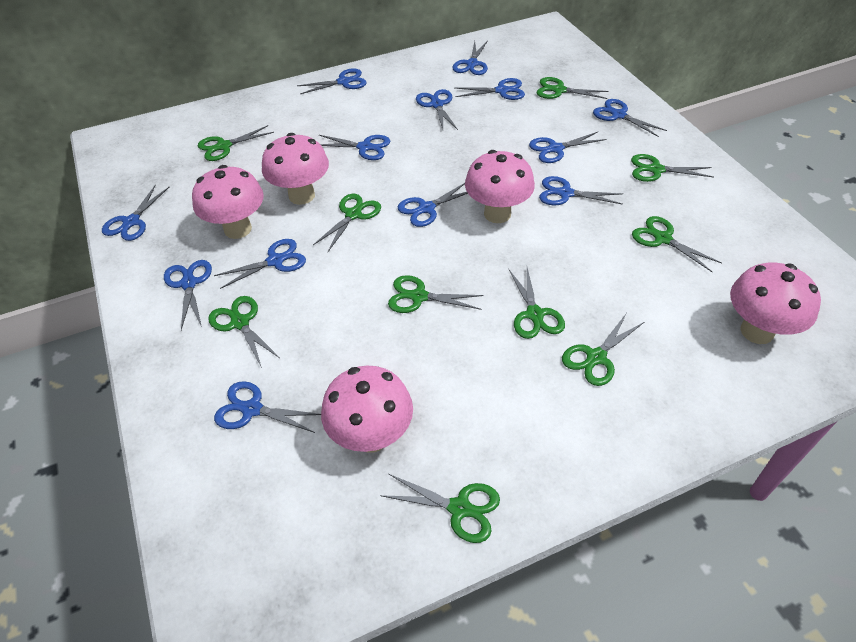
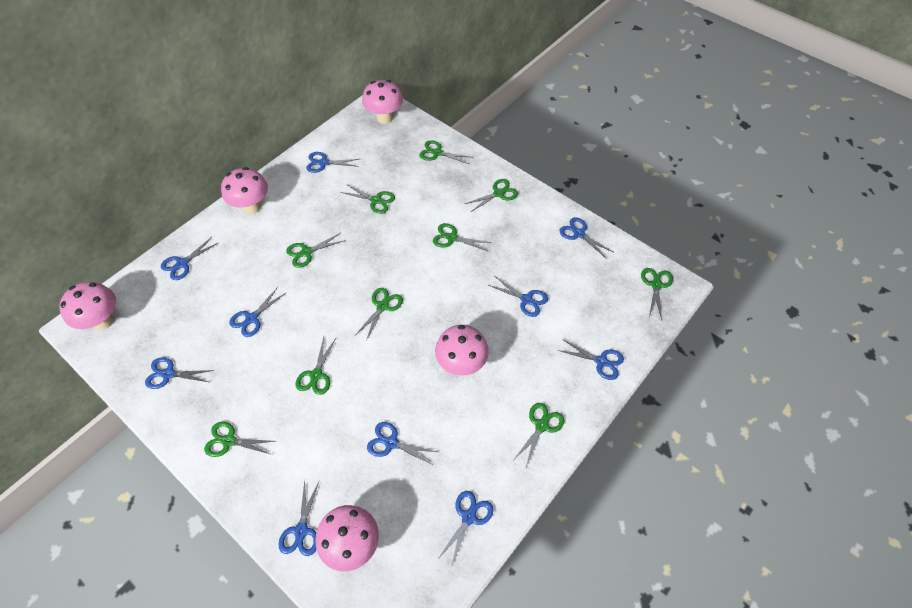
blue scissors: 13 -> 10

